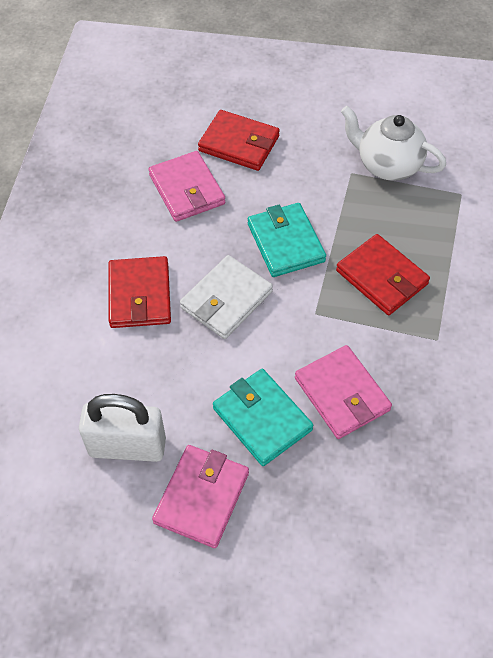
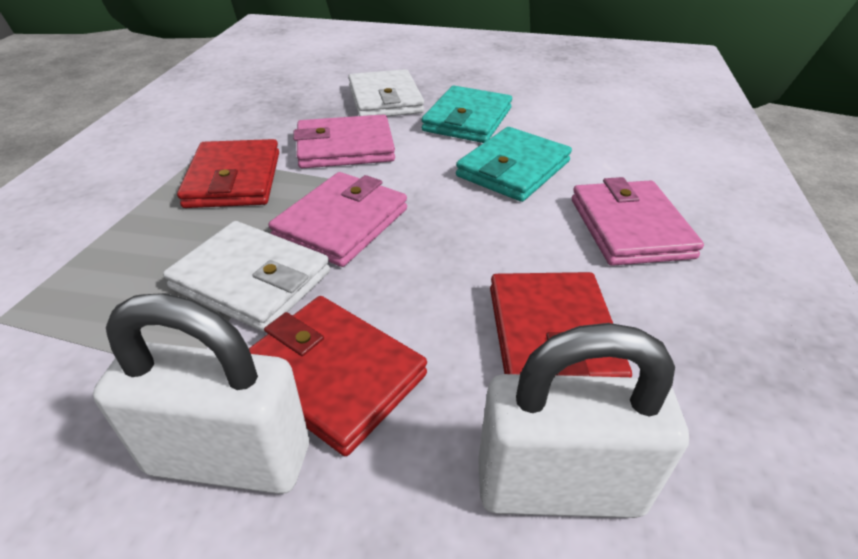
white padlock: 1 -> 2
white teapot: 1 -> 0
white wallet: 1 -> 2

